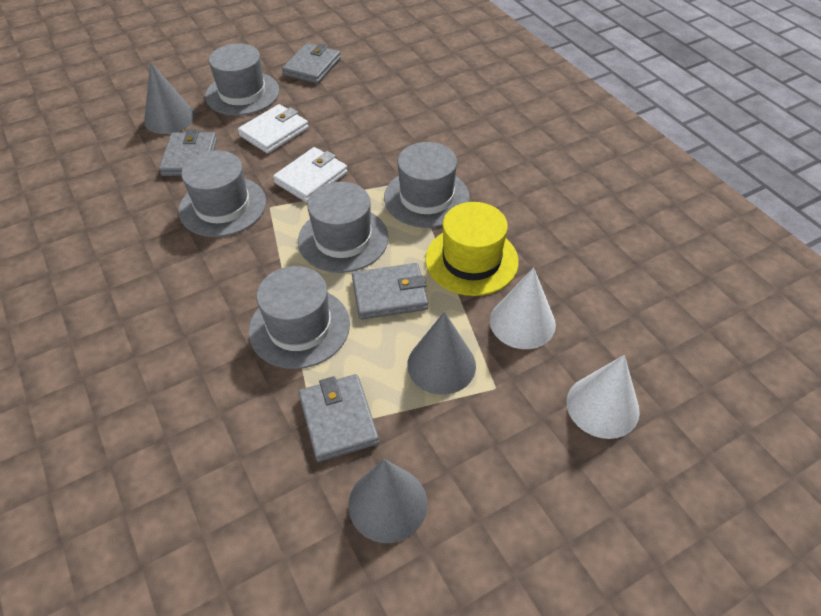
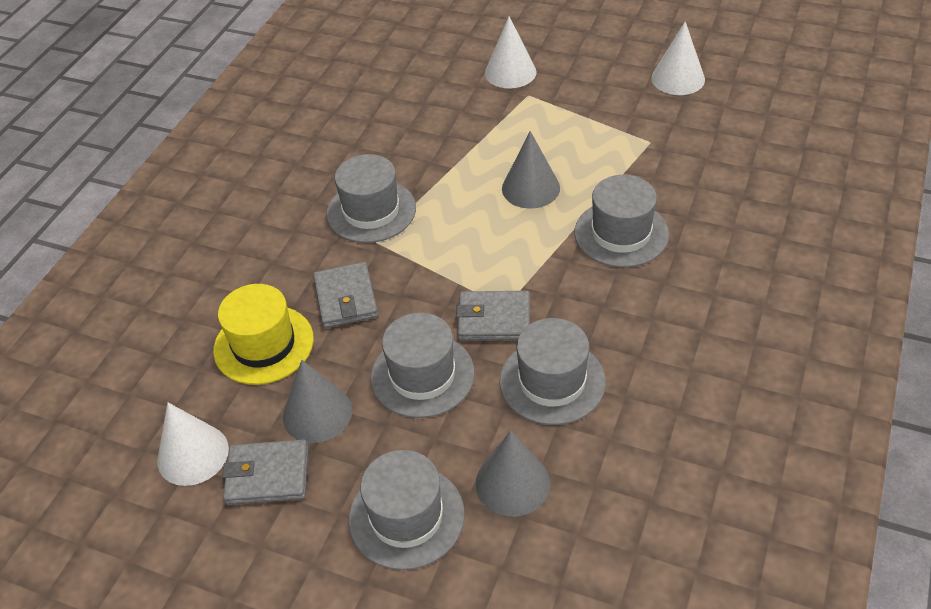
grey wallet: 4 -> 3
white cone: 2 -> 3
white wallet: 2 -> 0

